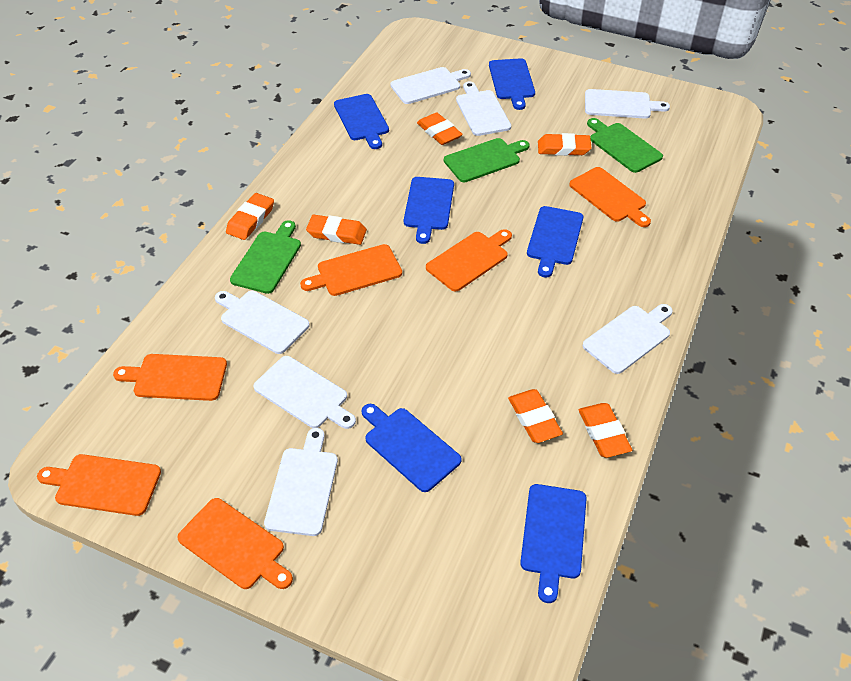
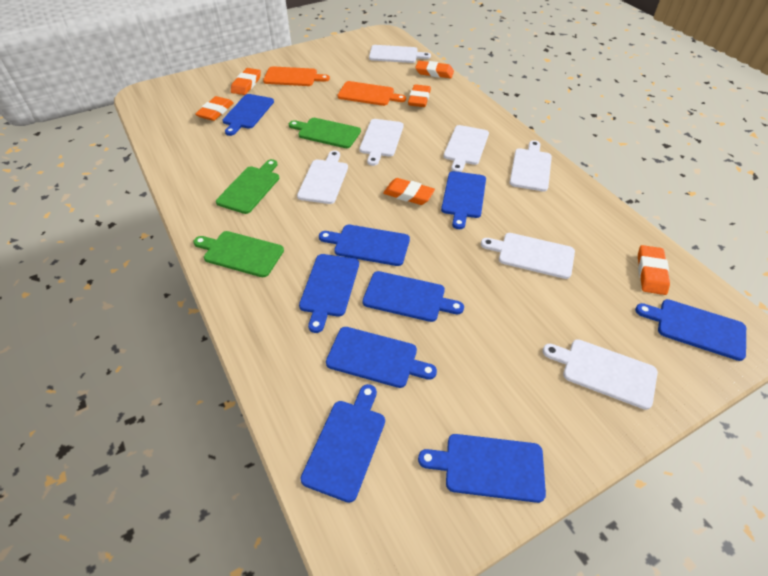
blue cutting board: 6 -> 9
orange cutting board: 6 -> 2

